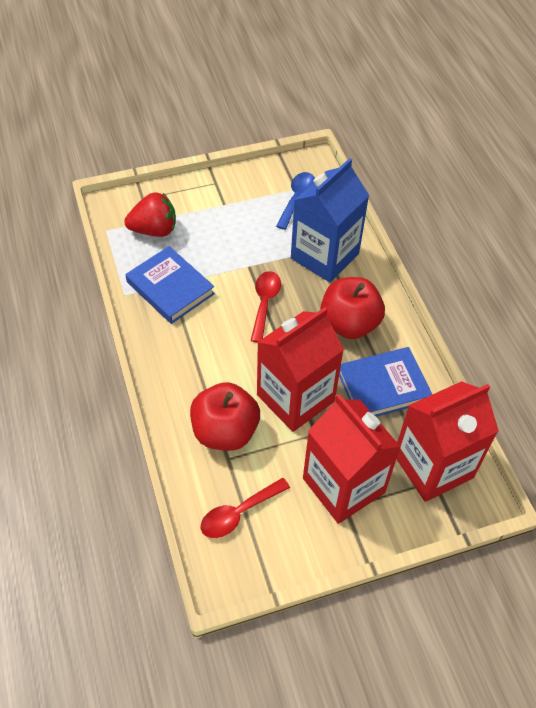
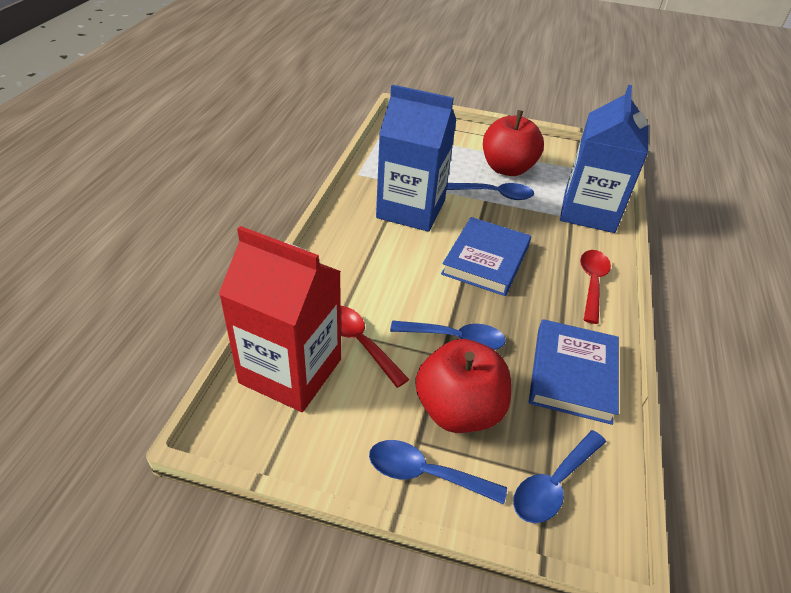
blue carton: 1 -> 2
blue spoon: 1 -> 4
red carton: 3 -> 1
red strawberry: 1 -> 0

